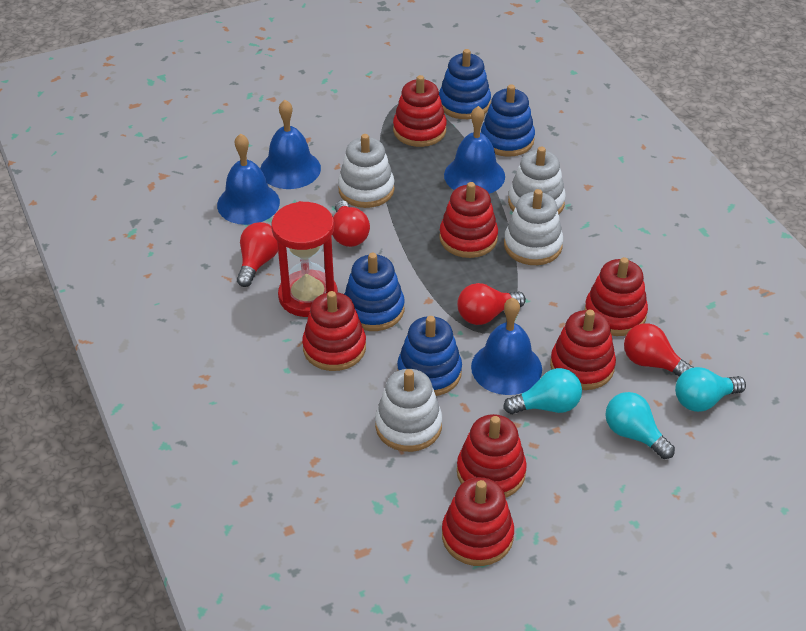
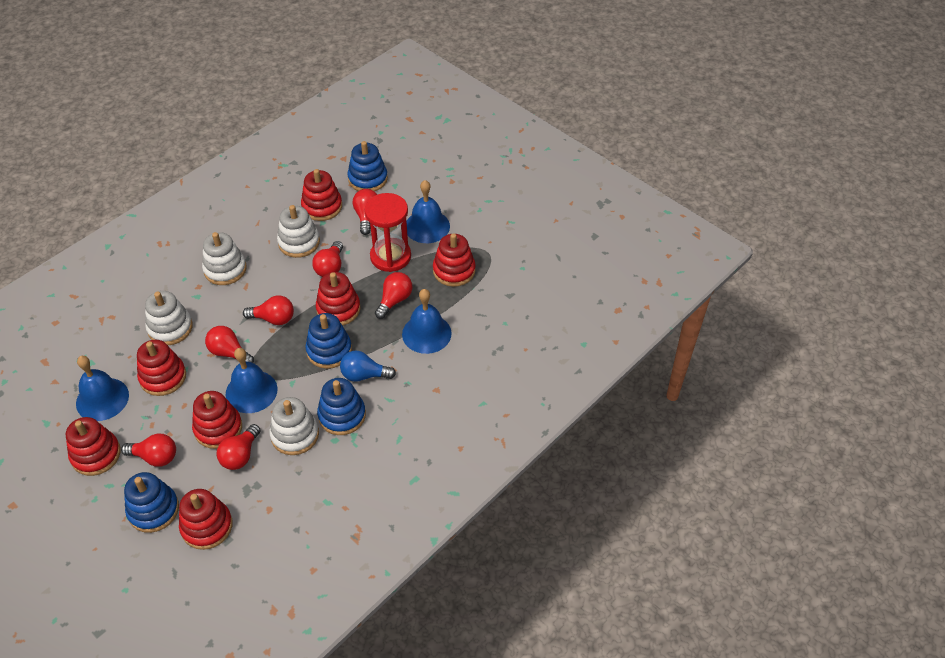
blue light bulb: 0 -> 1
red light bulb: 4 -> 7
turquoise light bulb: 3 -> 0

